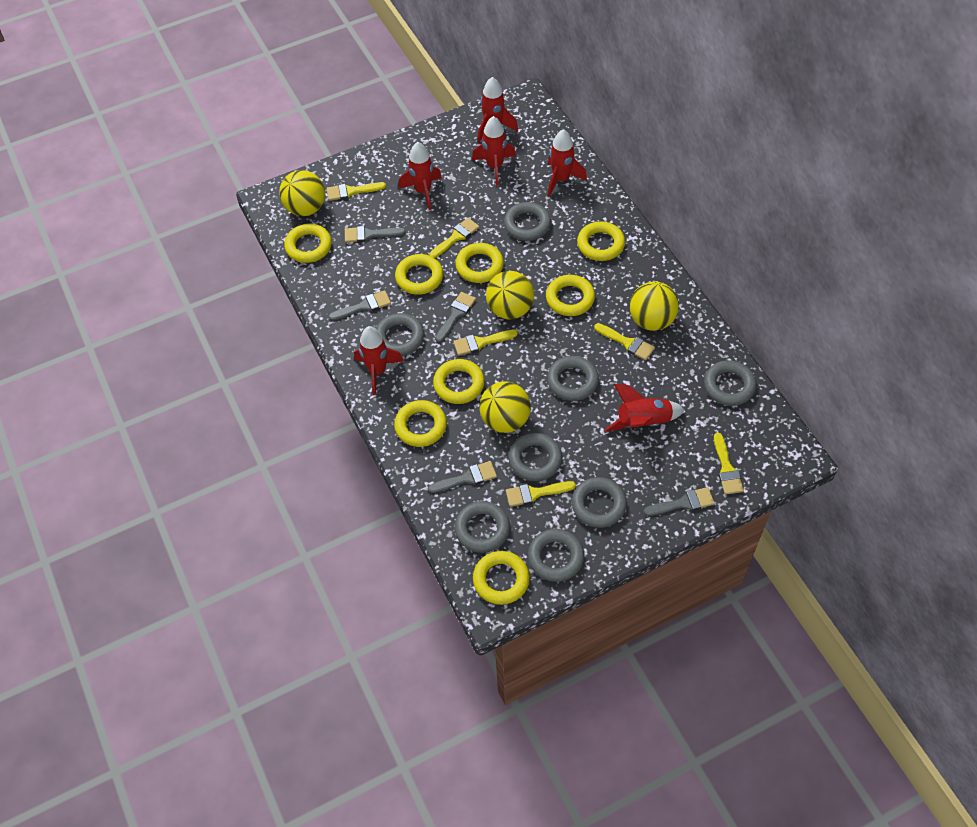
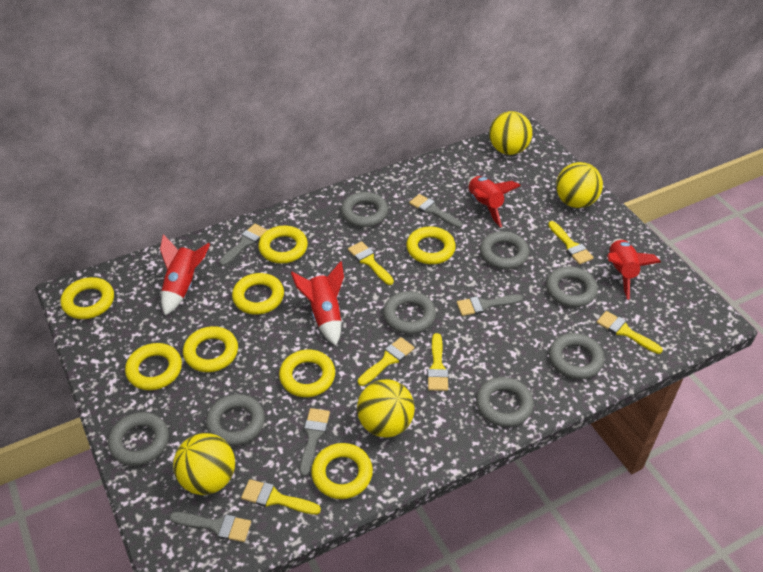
red rocket: 6 -> 4

